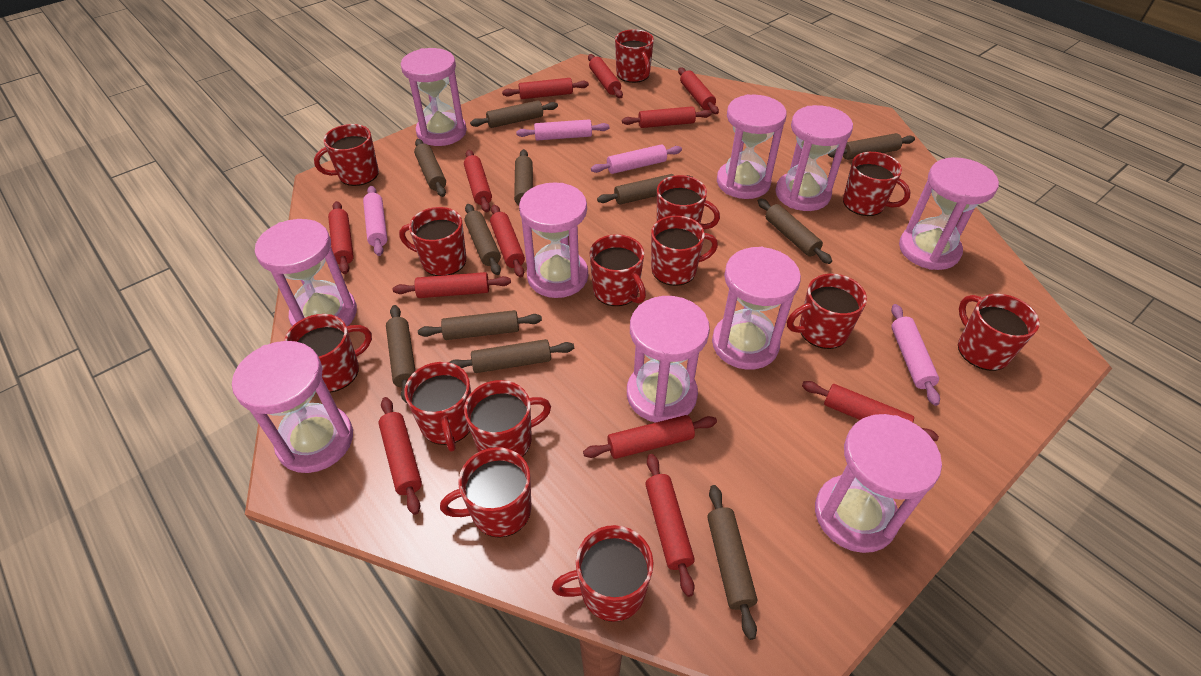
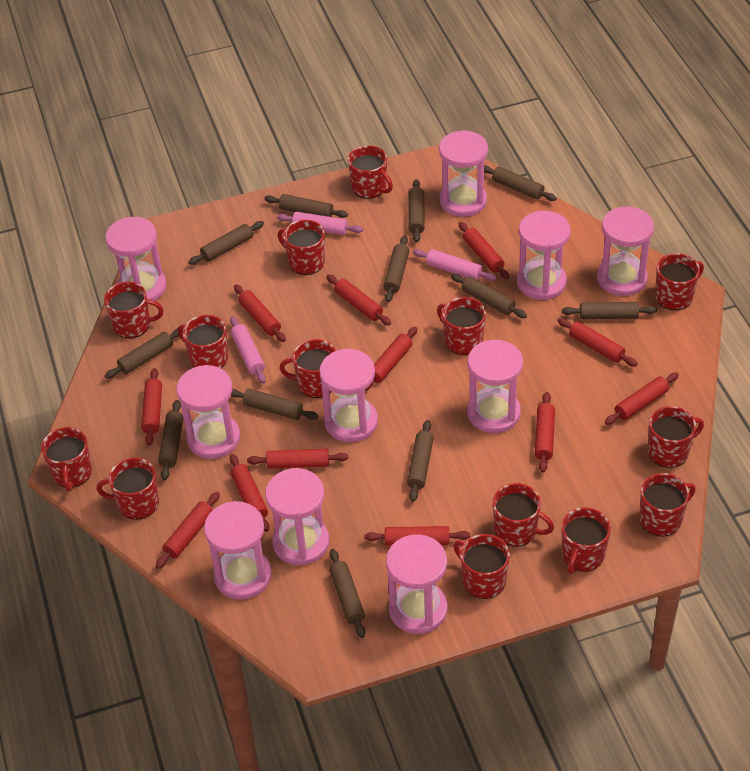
brown rolling pin: 11 -> 12
pink rolling pin: 4 -> 3

